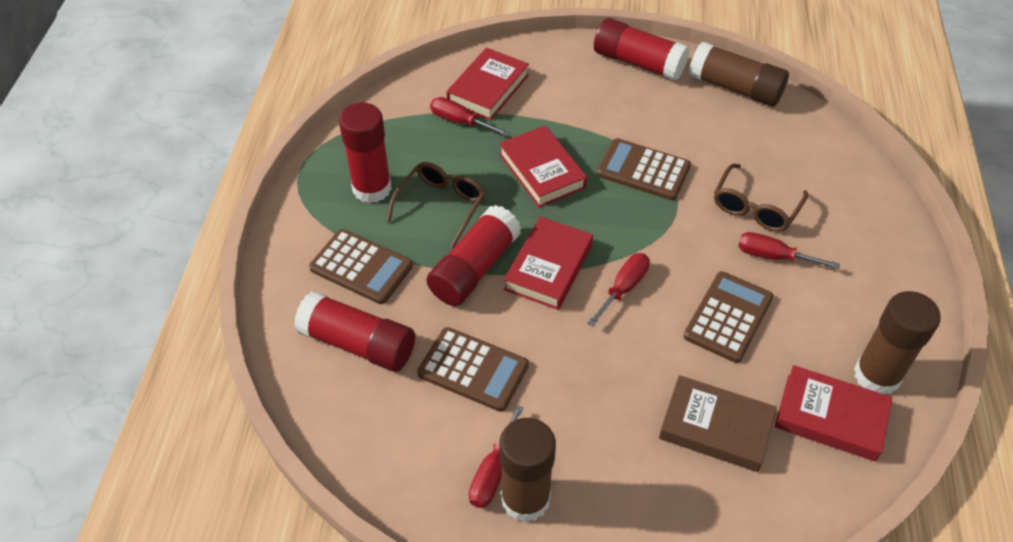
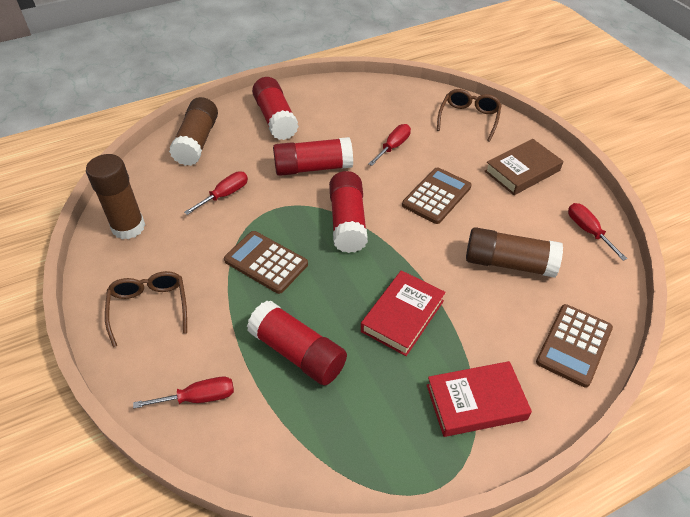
brown calculator: 4 -> 3
red book: 4 -> 2

